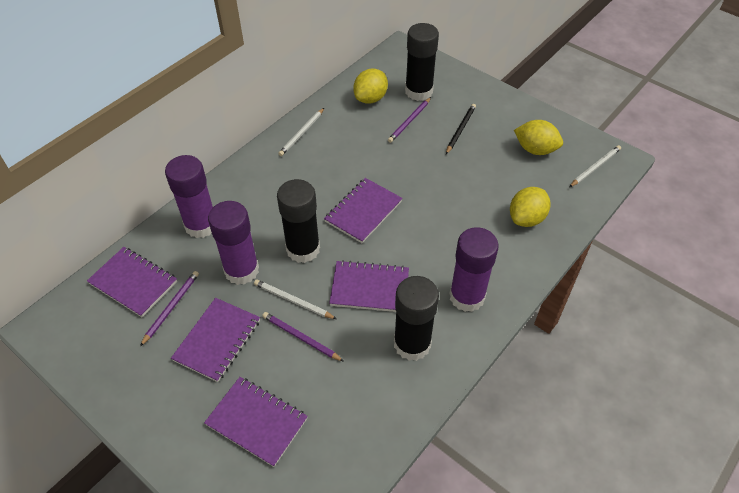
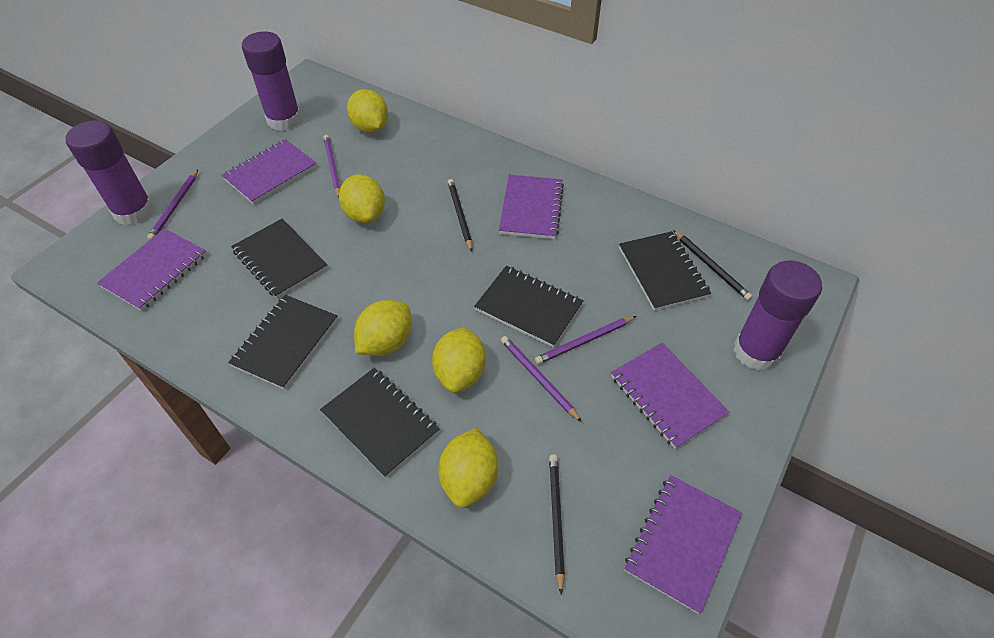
black glue stick: 3 -> 0
black notebook: 0 -> 5
black pencil: 1 -> 3
purple pencil: 3 -> 4
white pencil: 3 -> 0
yellow lemon: 3 -> 5

